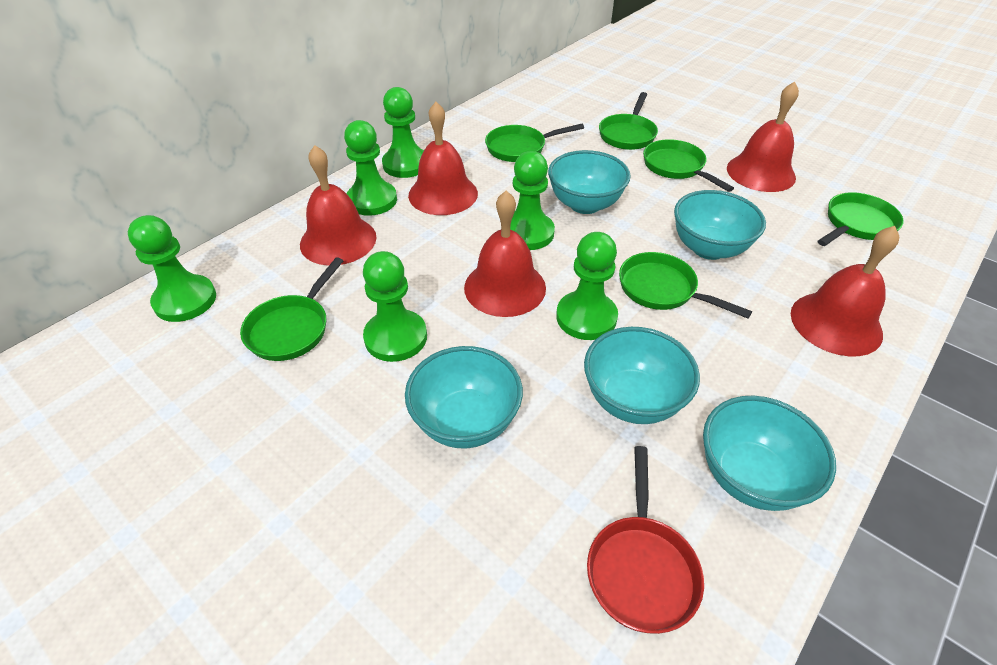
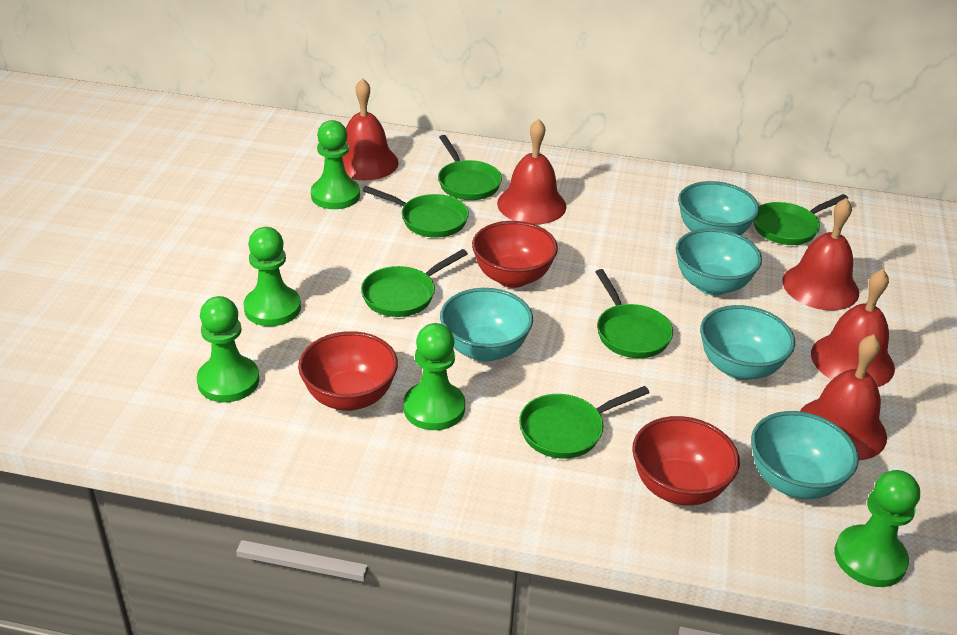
green pawn: 6 -> 5
red bowl: 0 -> 3
red pan: 1 -> 0

